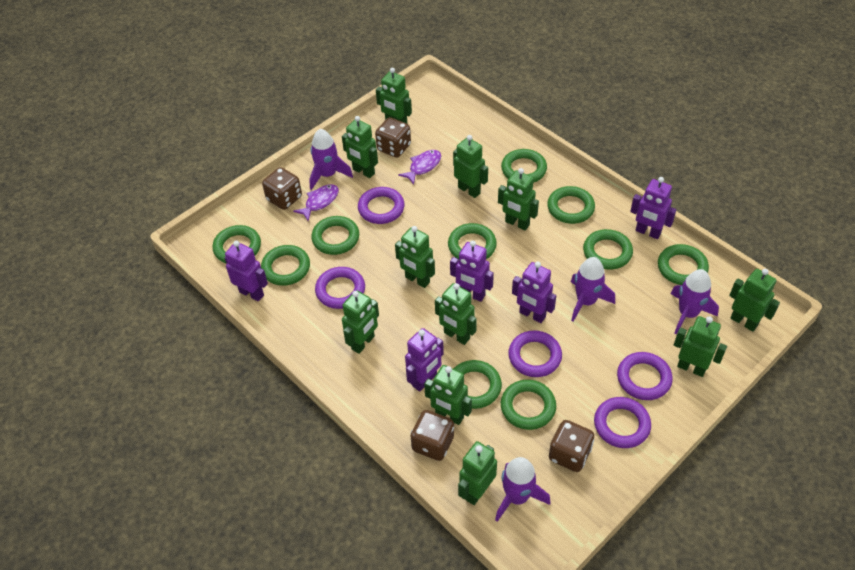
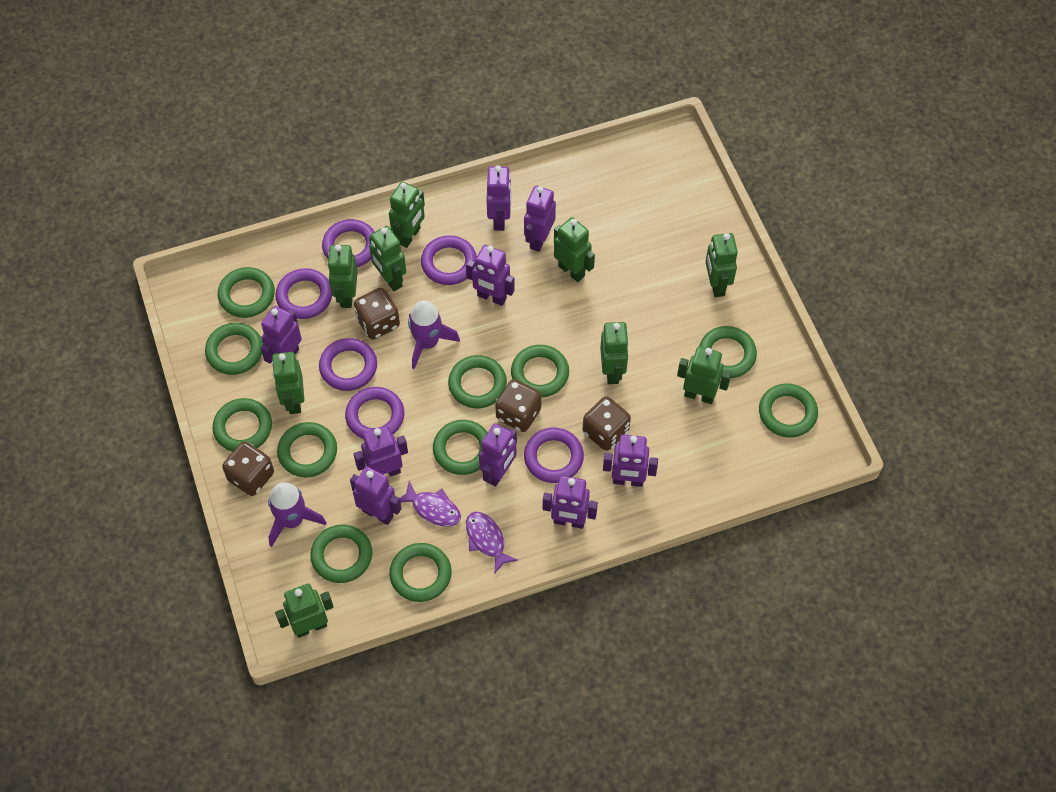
green ring: 10 -> 11
green robot: 11 -> 9
purple ring: 5 -> 6
purple robot: 5 -> 9
purple rocket: 4 -> 2

